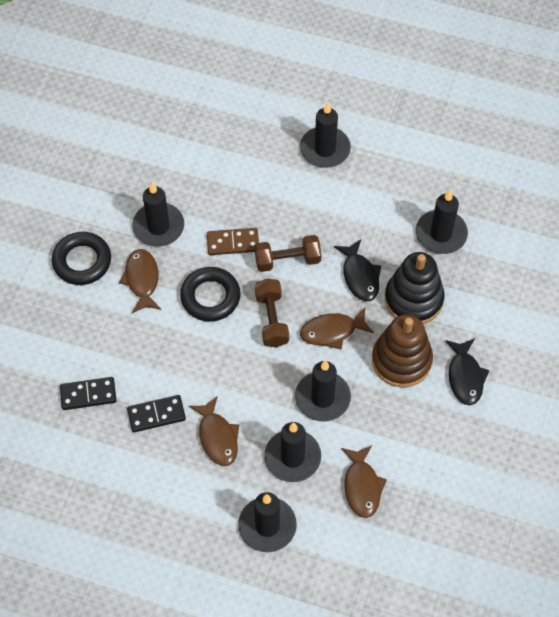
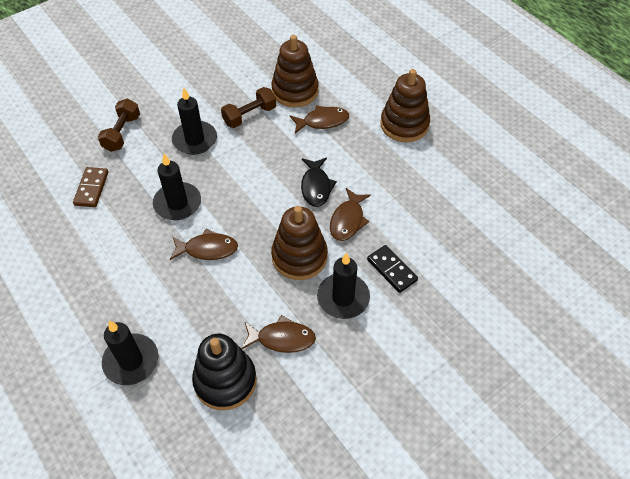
black candle: 6 -> 4
black domino: 2 -> 1
black fish: 2 -> 1
black ring: 2 -> 0
brown stacking toy: 1 -> 3

